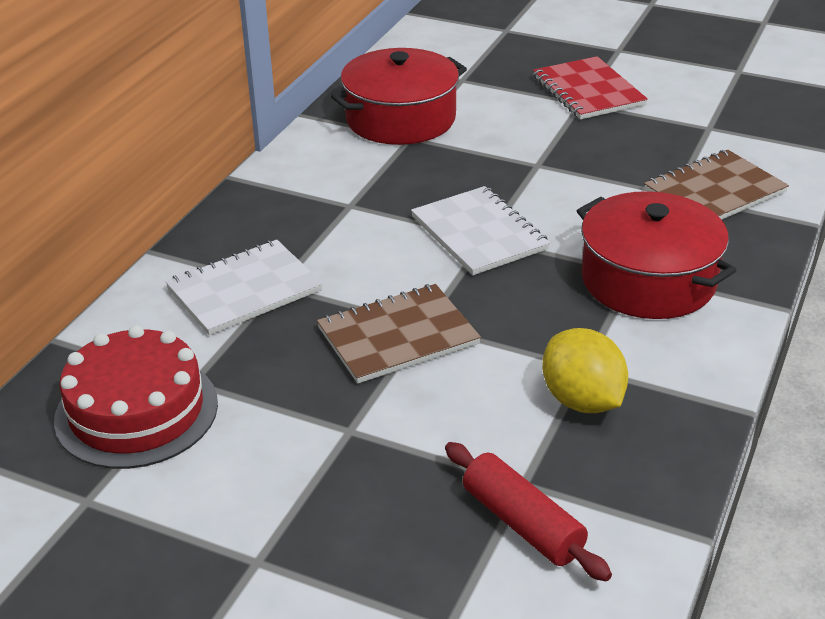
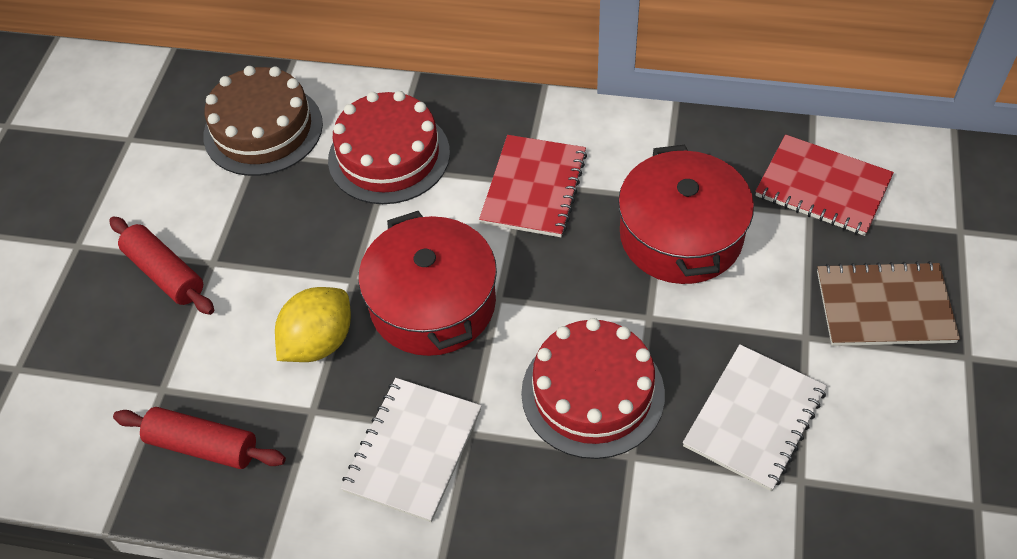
brown cake: 0 -> 1
brown notebook: 2 -> 1
red cake: 1 -> 2
red notebook: 1 -> 2
red rolling pin: 1 -> 2

